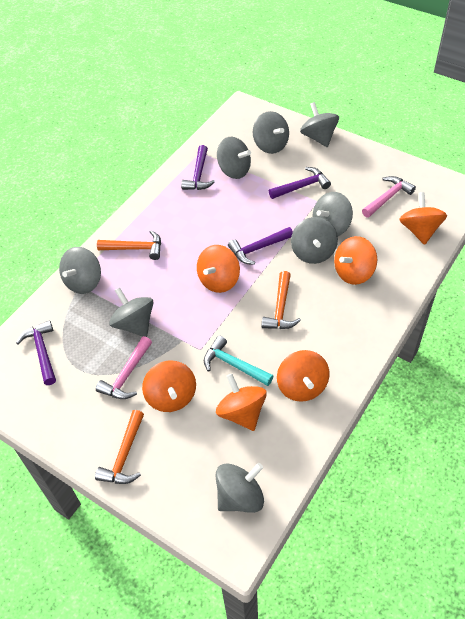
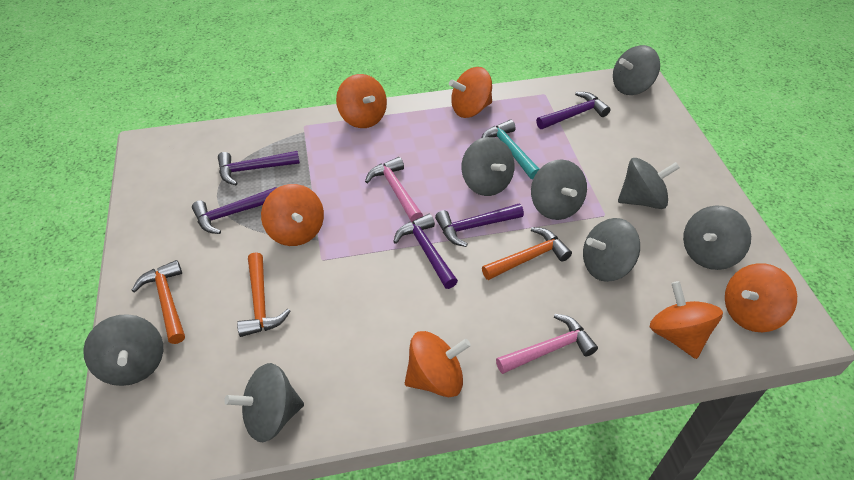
purple hammer: 4 -> 5

